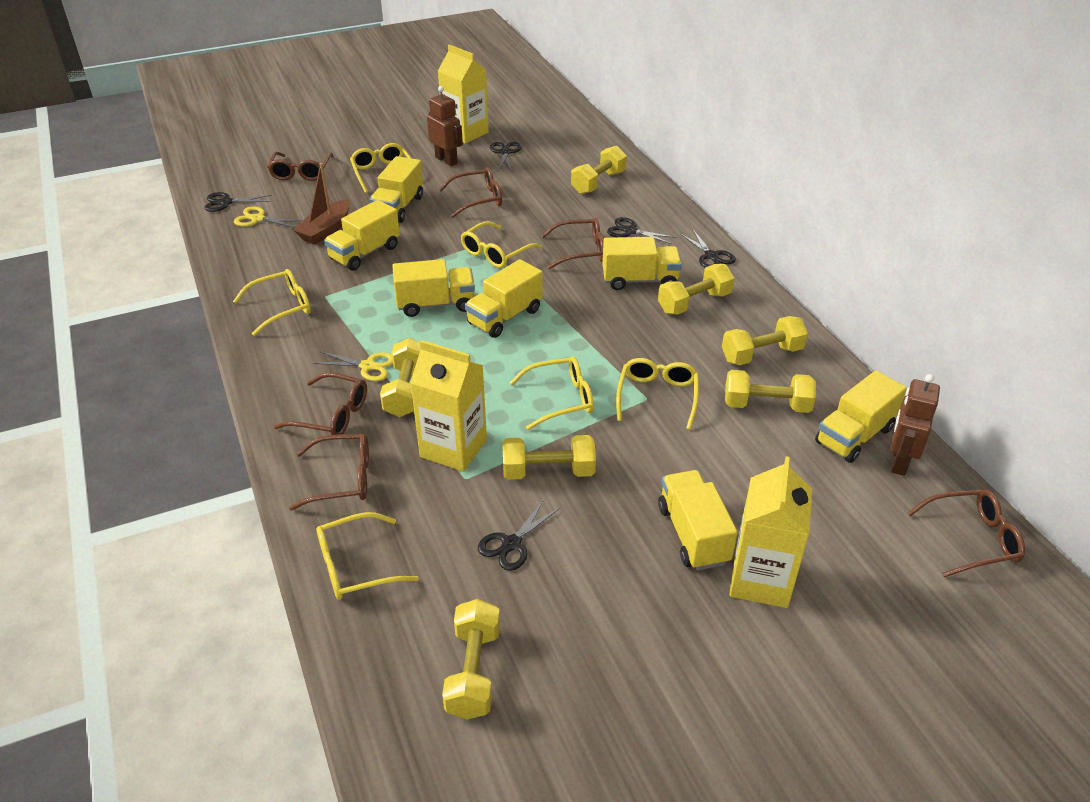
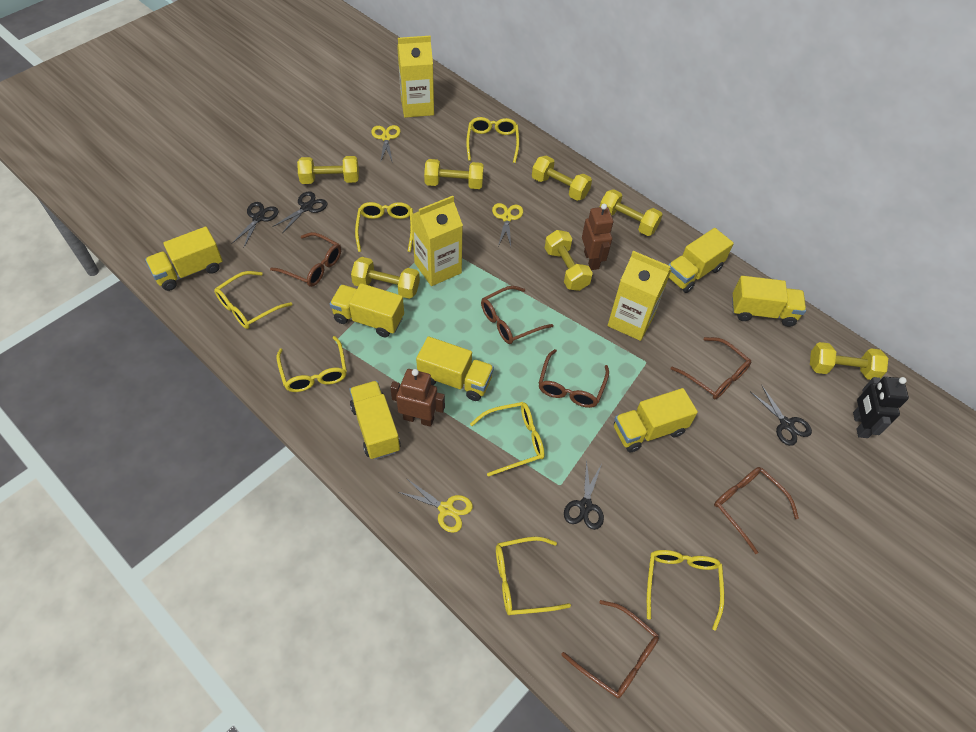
black robot: 0 -> 1
black scissors: 5 -> 4
brown boat: 1 -> 0
yellow glasses: 6 -> 7
yellow scissors: 2 -> 3

